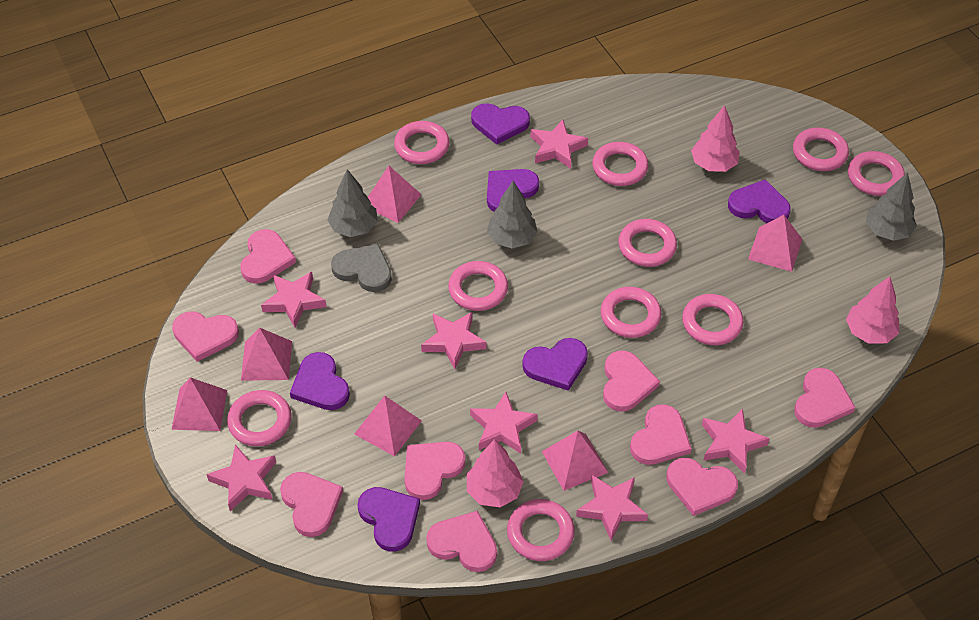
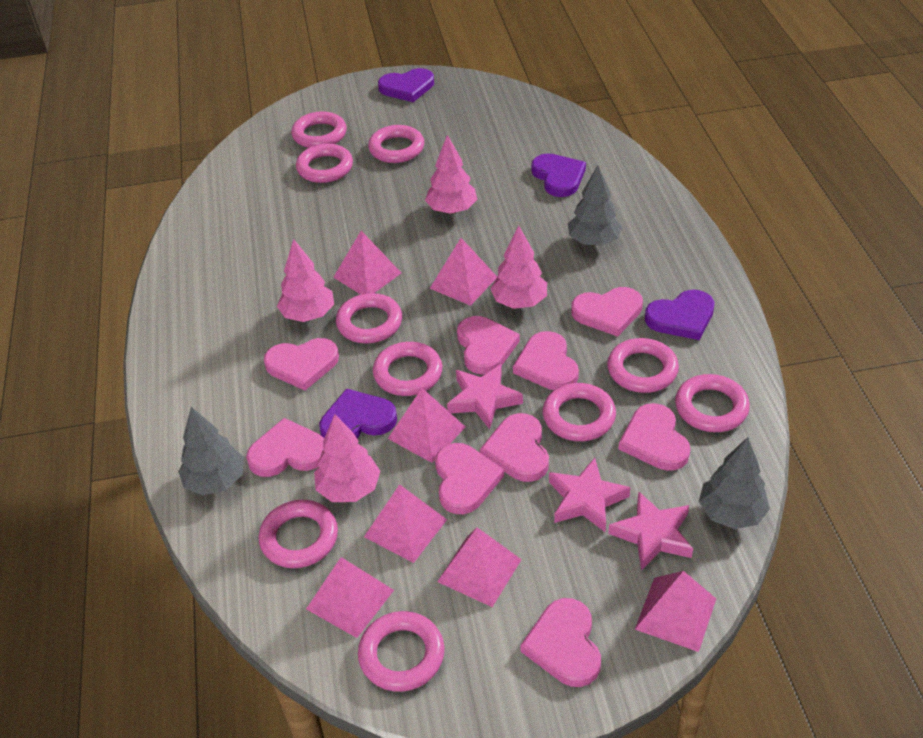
grey heart: 1 -> 0
pink pyramid: 6 -> 7
pink star: 7 -> 3
pink tree: 3 -> 4
purple heart: 6 -> 4

